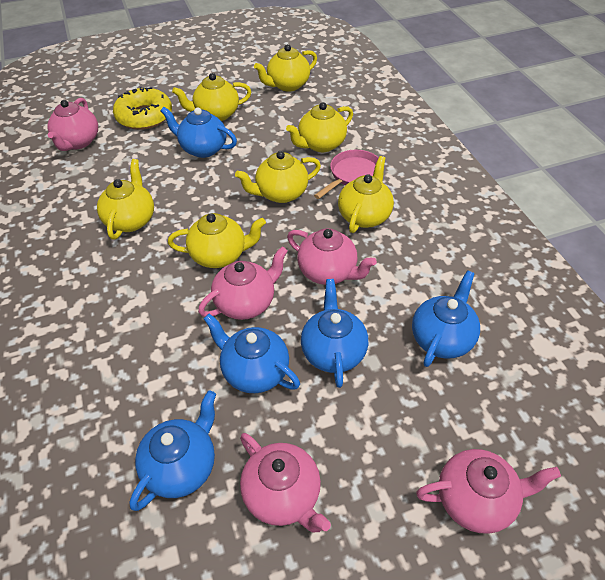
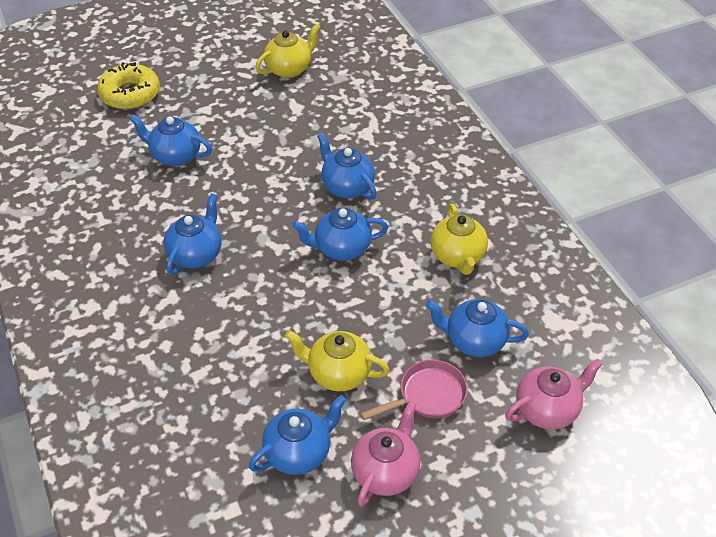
blue teapot: 5 -> 6
pink teapot: 5 -> 2
yellow teapot: 7 -> 3

